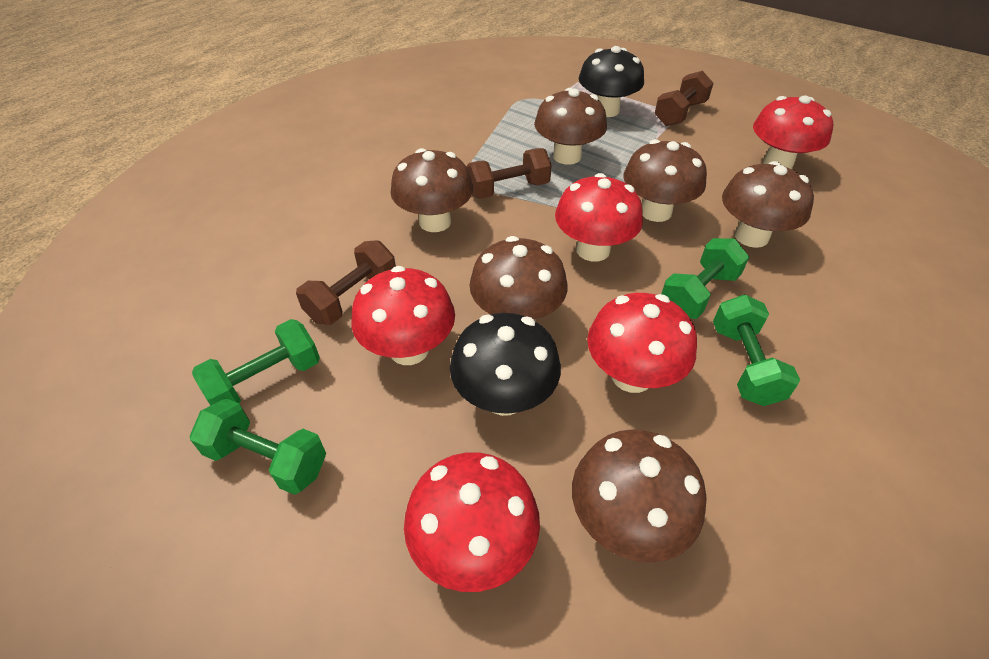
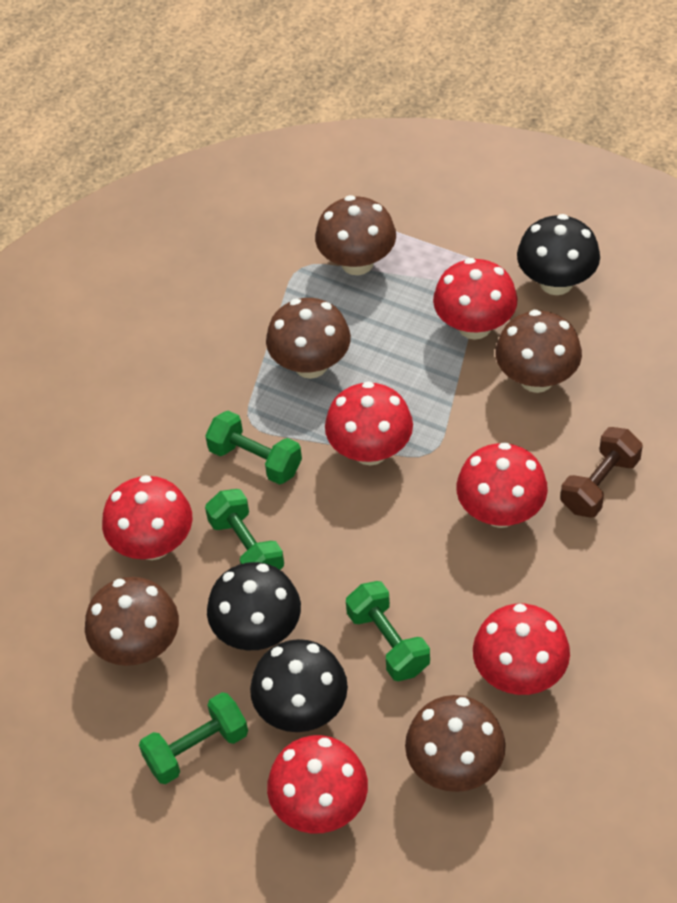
black mushroom: 2 -> 3
brown dumbbell: 3 -> 1
brown mushroom: 6 -> 5
red mushroom: 5 -> 6

